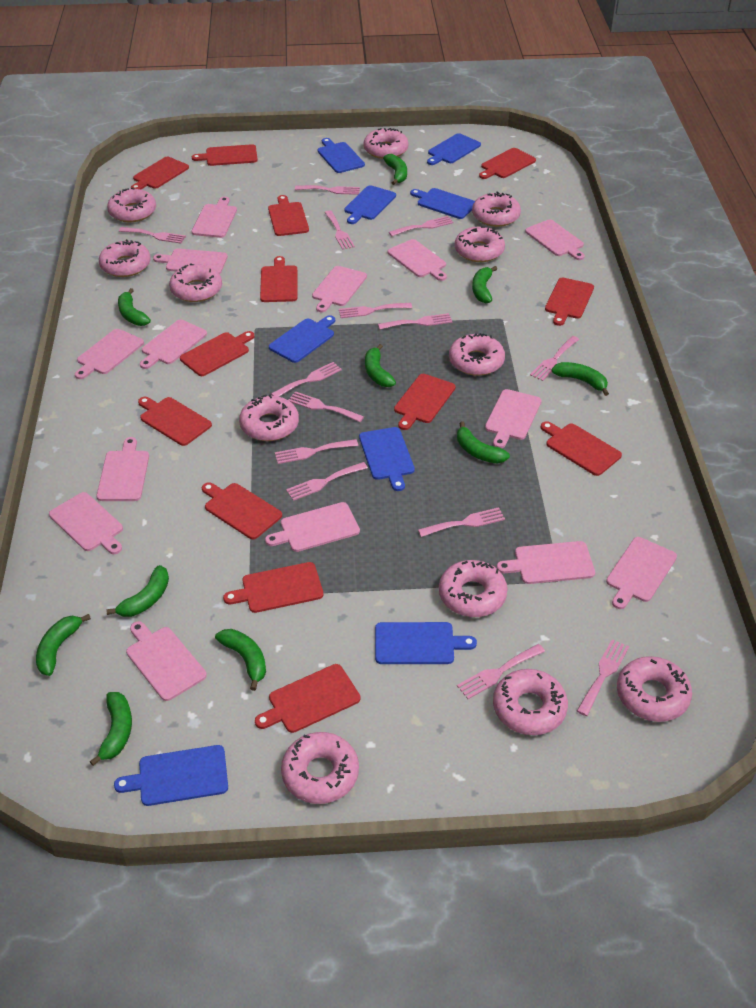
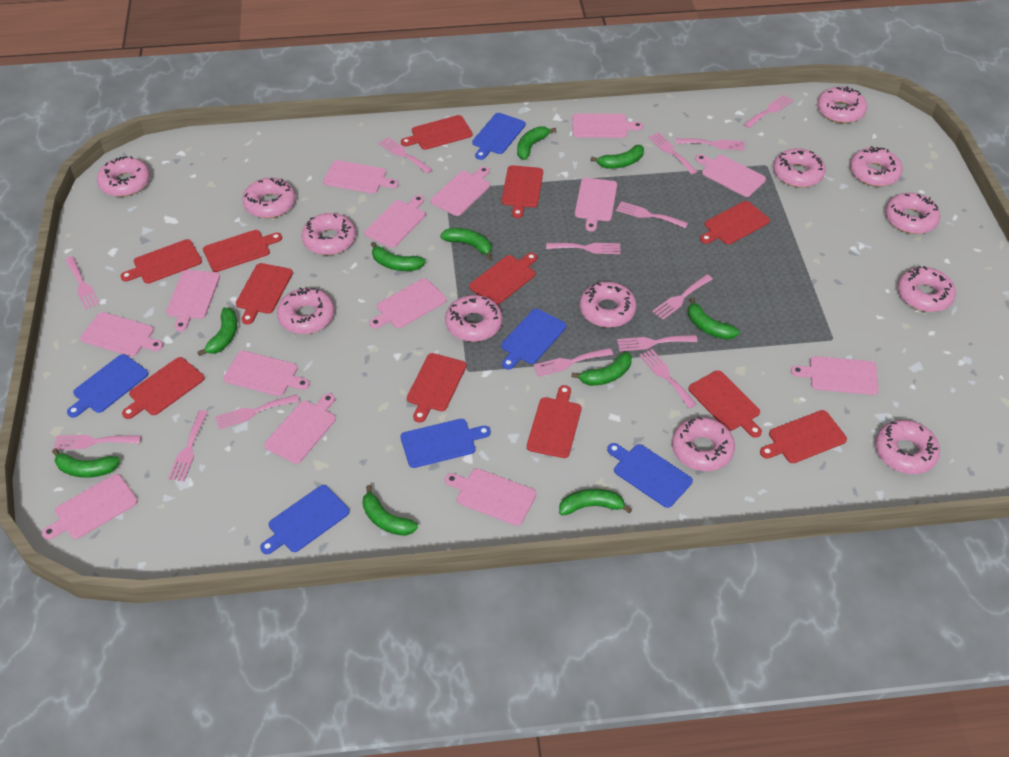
blue cutting board: 8 -> 6
pink donut: 12 -> 13
red cutting board: 13 -> 12

